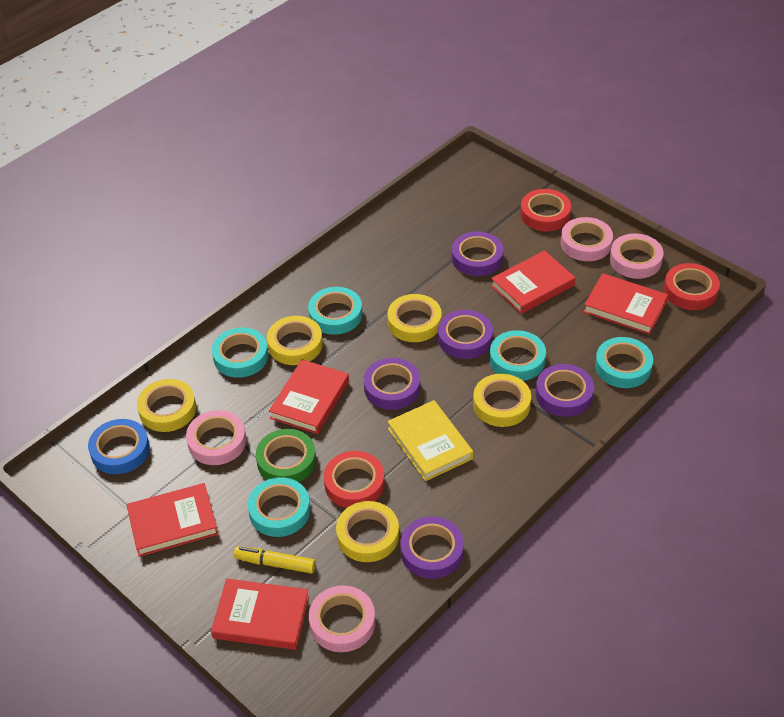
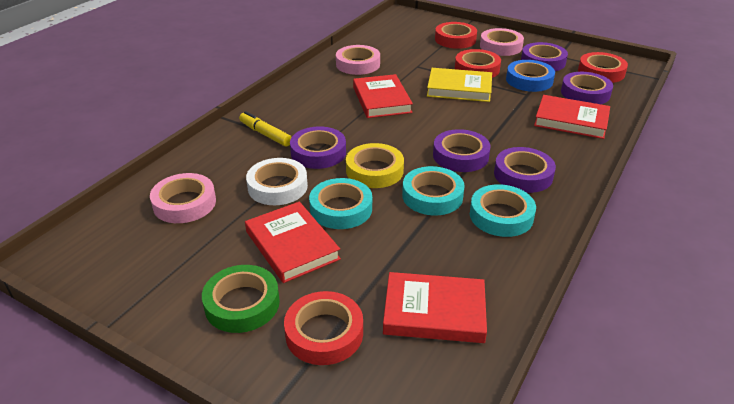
pink tape: 4 -> 3
red book: 5 -> 4
red tape: 3 -> 4
turquoise tape: 5 -> 3
white tape: 0 -> 1
yellow tape: 5 -> 1

